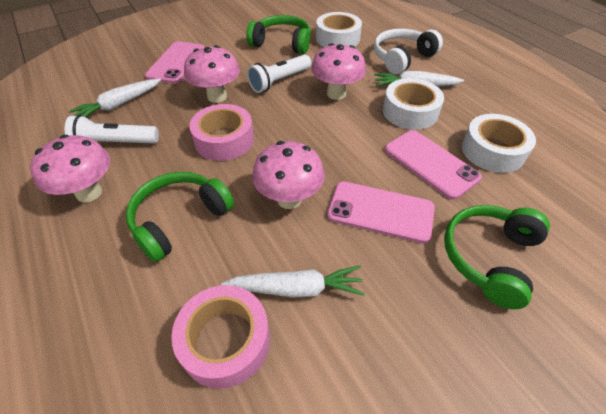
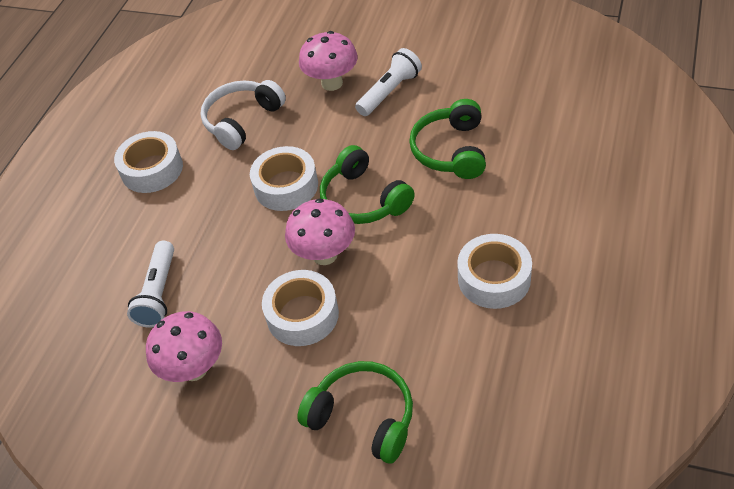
pink mushroom: 4 -> 3
pink phone: 3 -> 0
pink tape: 2 -> 0
white carrot: 3 -> 0
white tape: 3 -> 4

